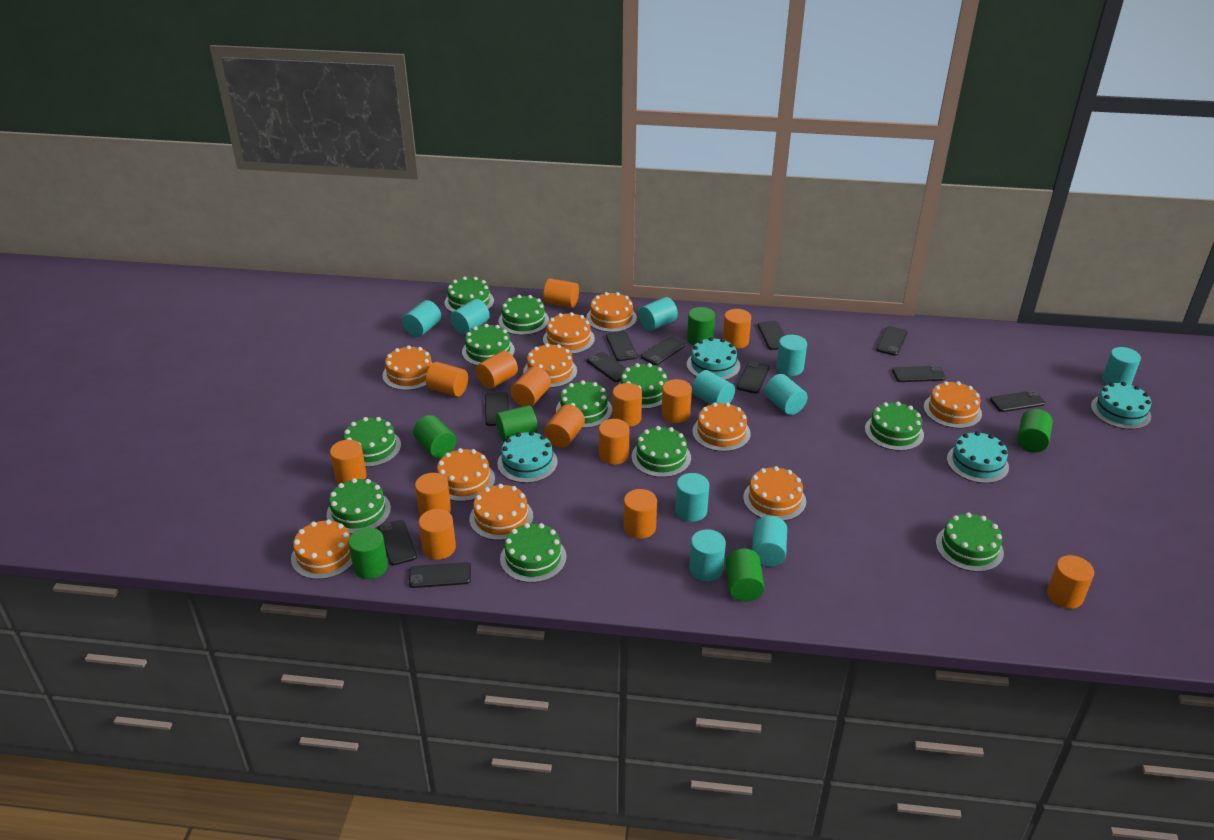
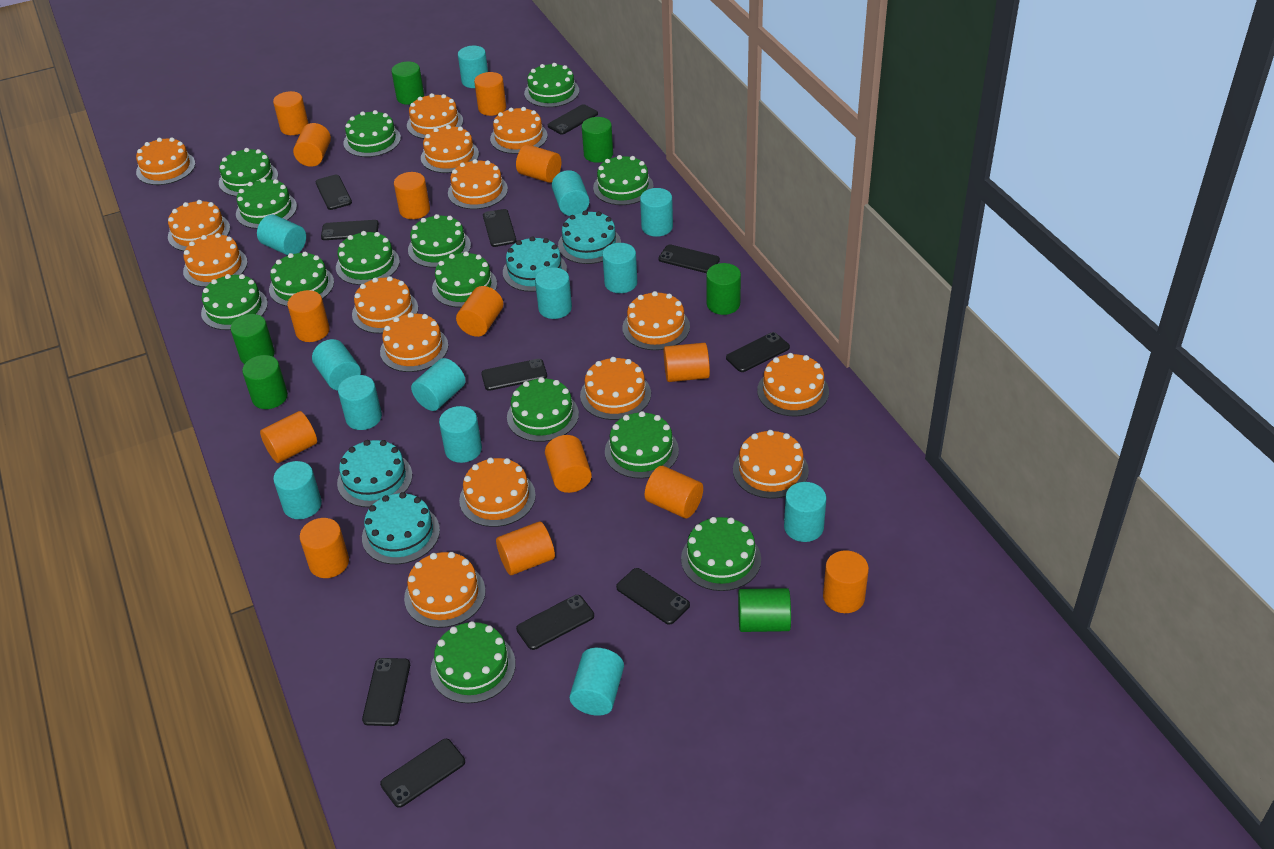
green cake: 11 -> 14
orange cake: 10 -> 15
turquoise cylinder: 10 -> 13

